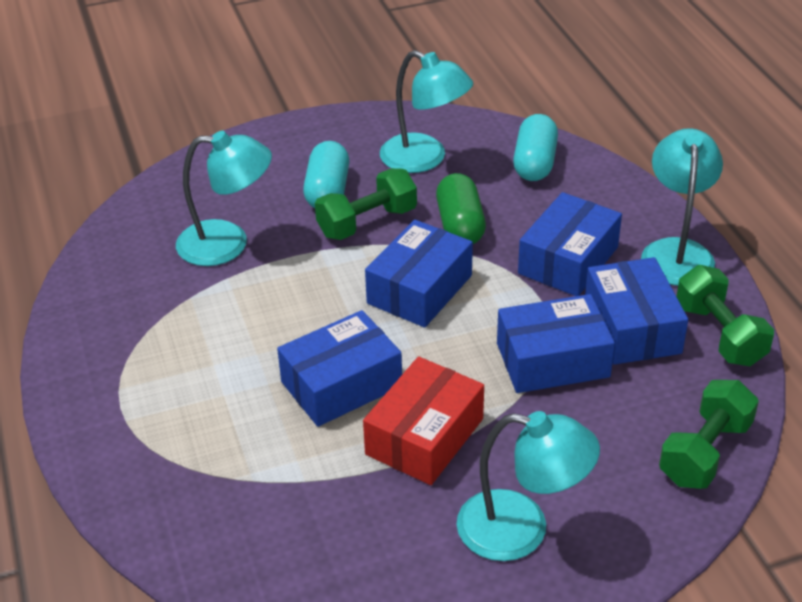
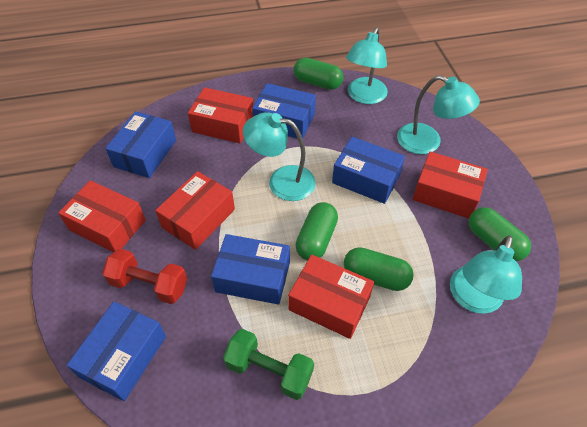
green capsule: 1 -> 4
green dumbbell: 3 -> 1
red box: 1 -> 5
red dumbbell: 0 -> 1
turquoise capsule: 2 -> 0

